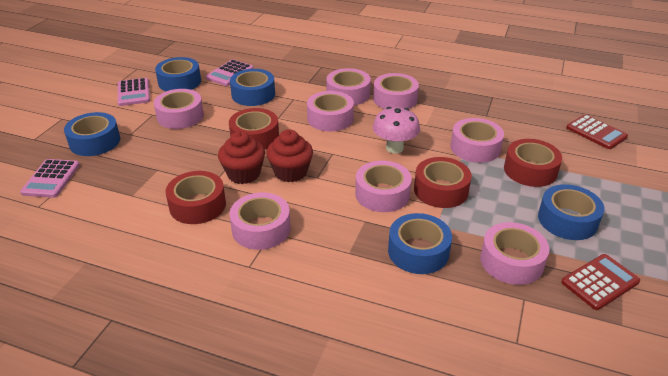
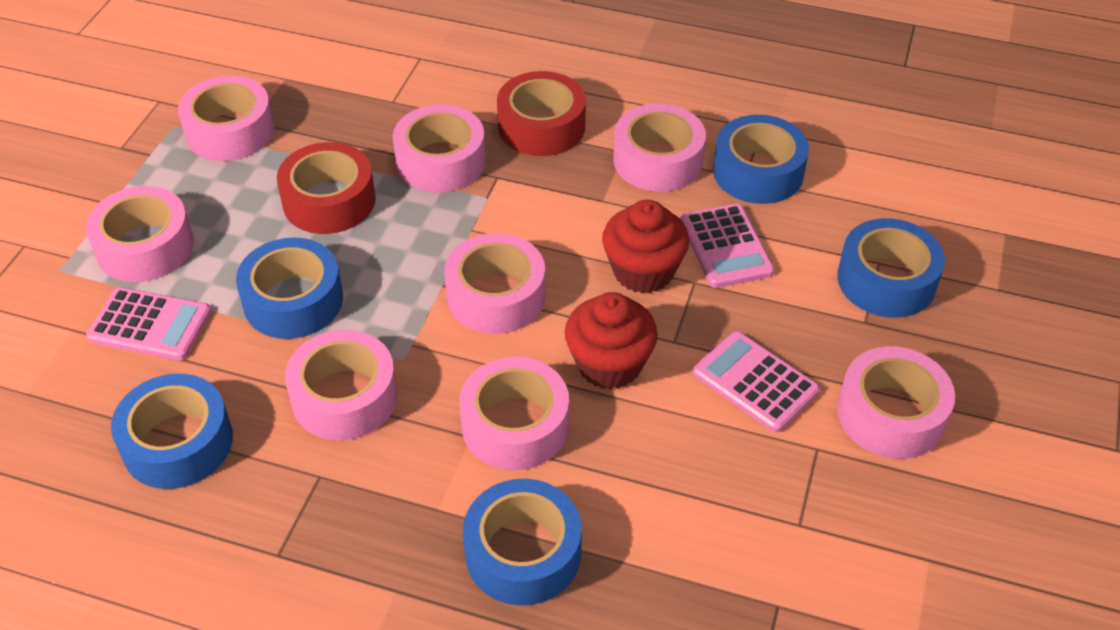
pink mushroom: 1 -> 0
red calculator: 2 -> 0
red tape: 4 -> 2

